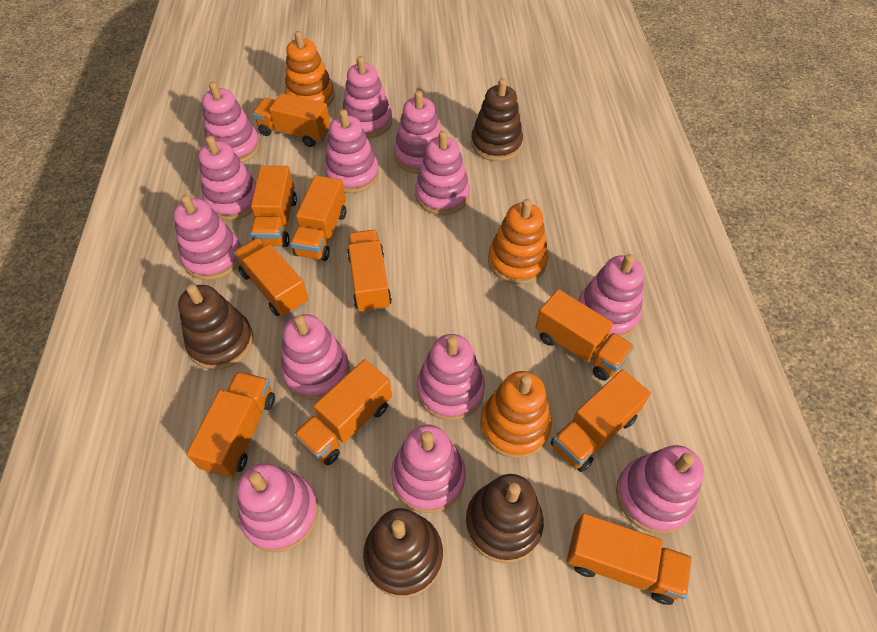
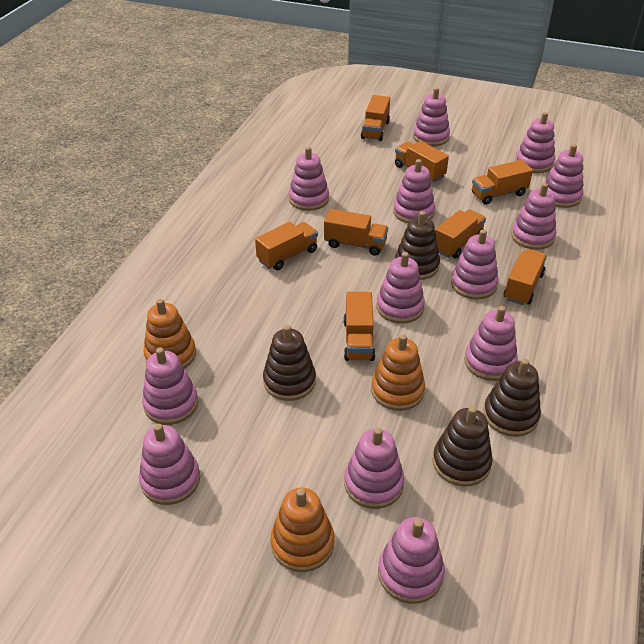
orange truck: 10 -> 8

